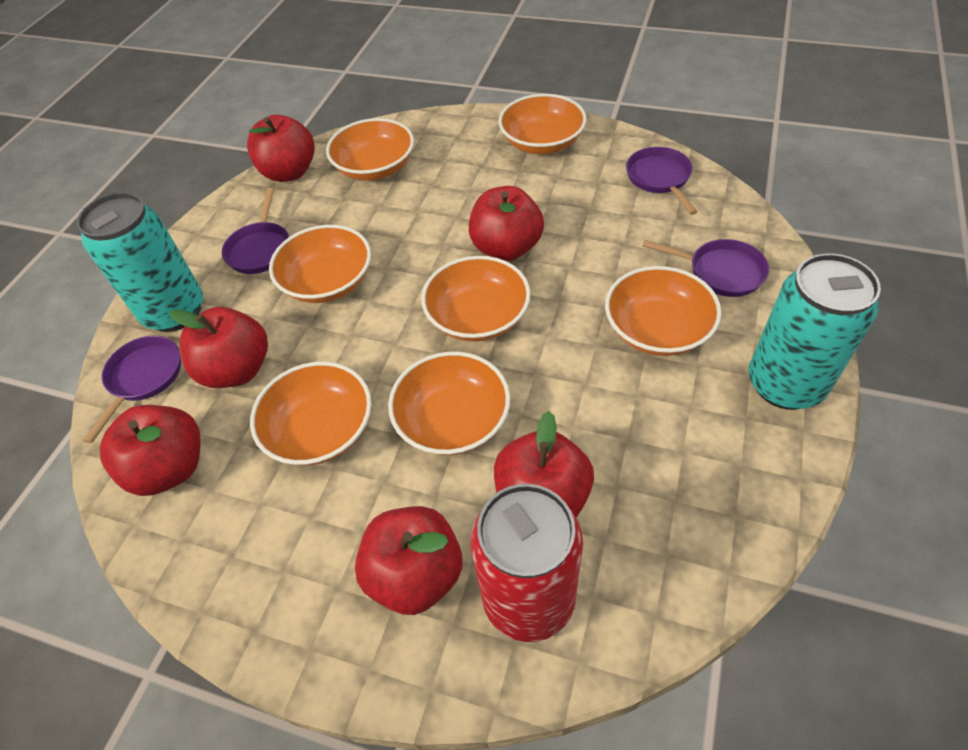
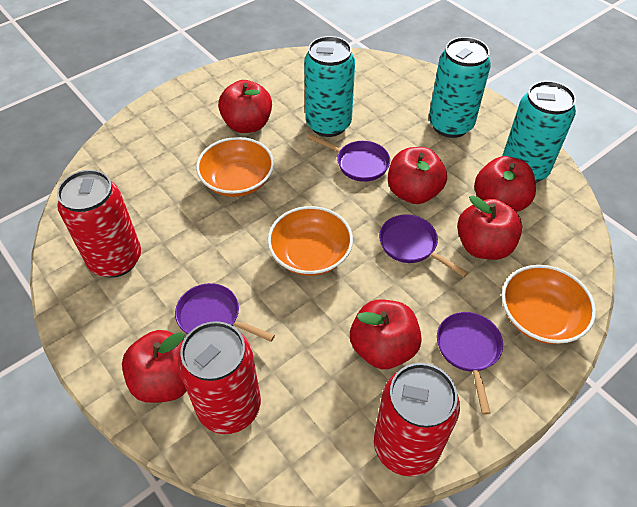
orange bowl: 7 -> 3
red can: 1 -> 3
turquoise can: 2 -> 3

